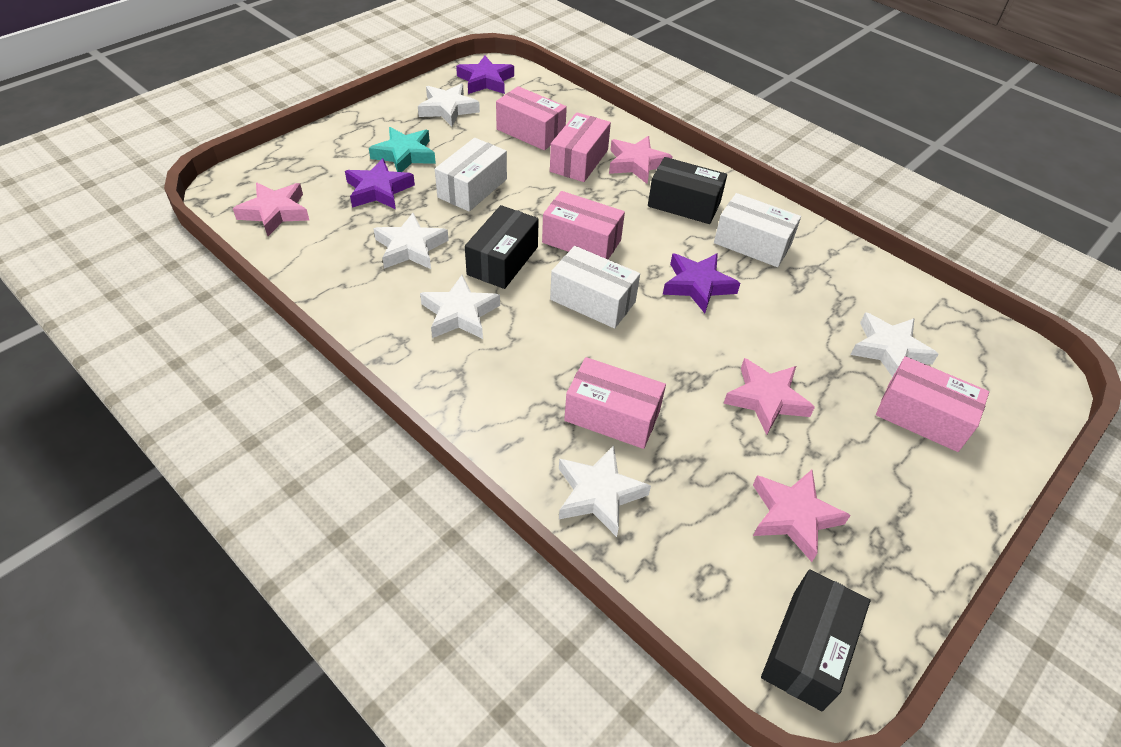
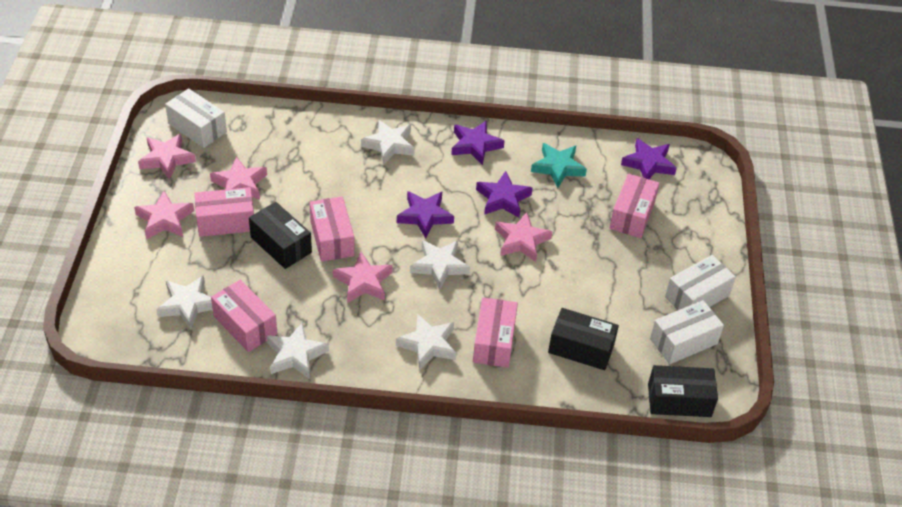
pink star: 4 -> 5
purple star: 3 -> 4

